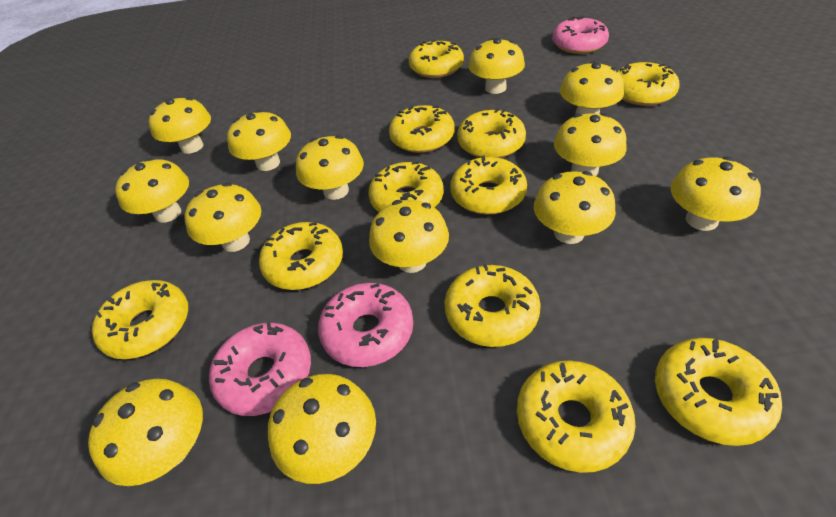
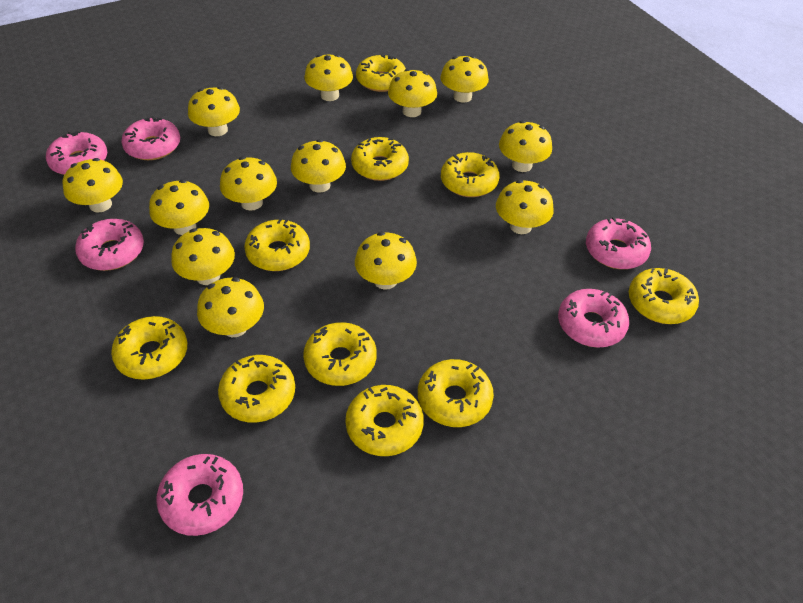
pink donut: 3 -> 6
yellow donut: 11 -> 10

